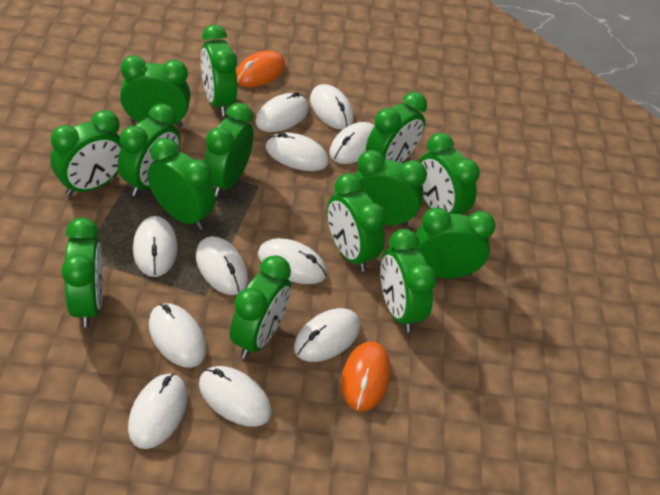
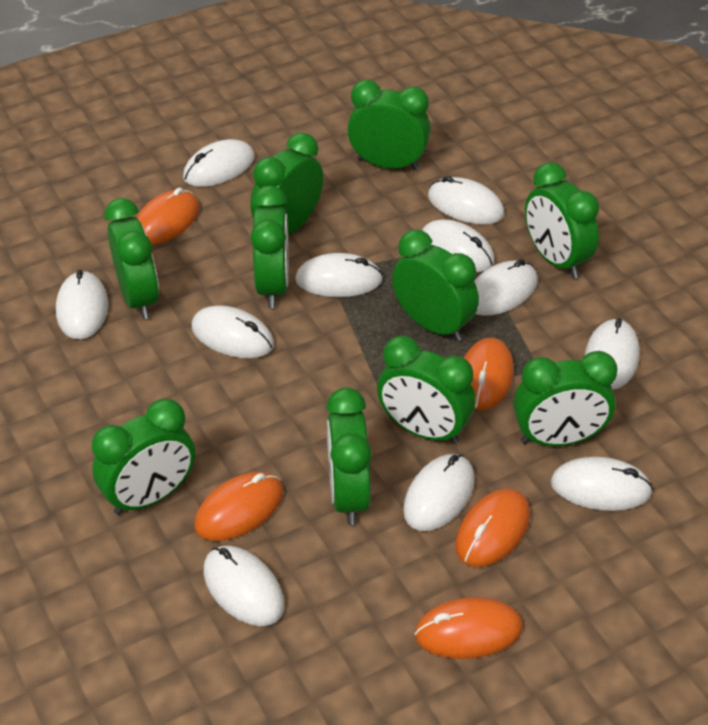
green clock: 14 -> 10
orange mouse: 2 -> 5

